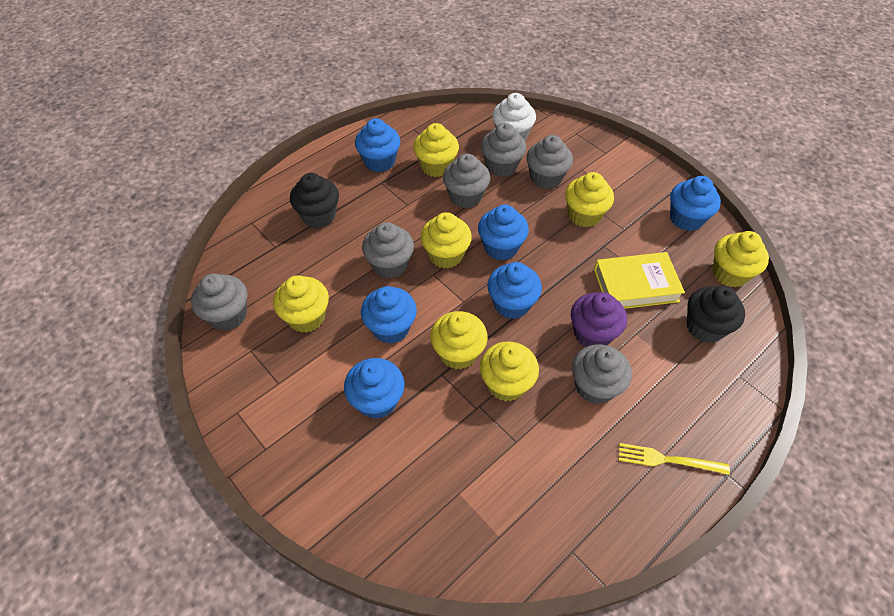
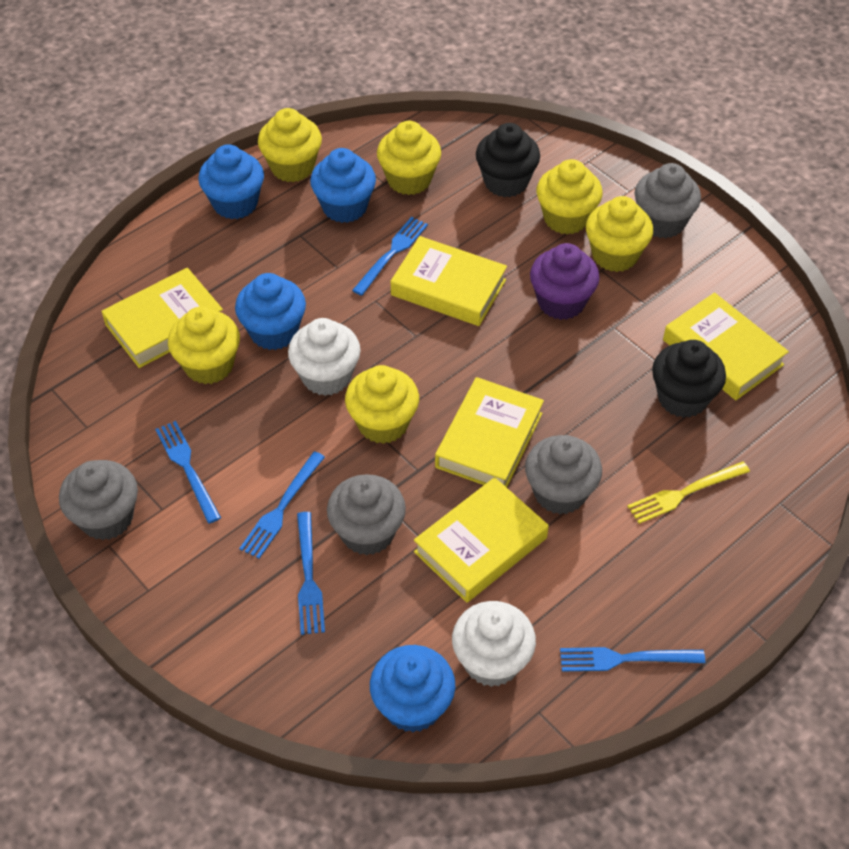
blue cupcake: 6 -> 4
blue fork: 0 -> 5
grey cupcake: 6 -> 4
white cupcake: 1 -> 2
yellow book: 1 -> 5
yellow cupcake: 7 -> 6

